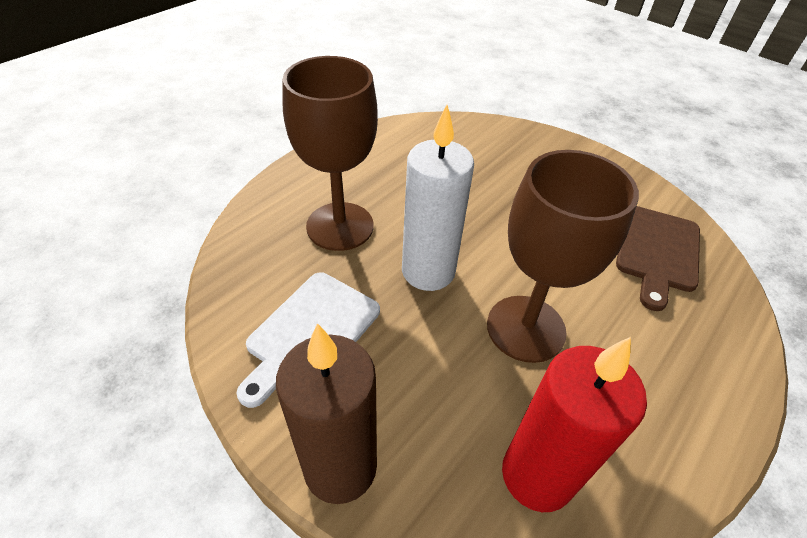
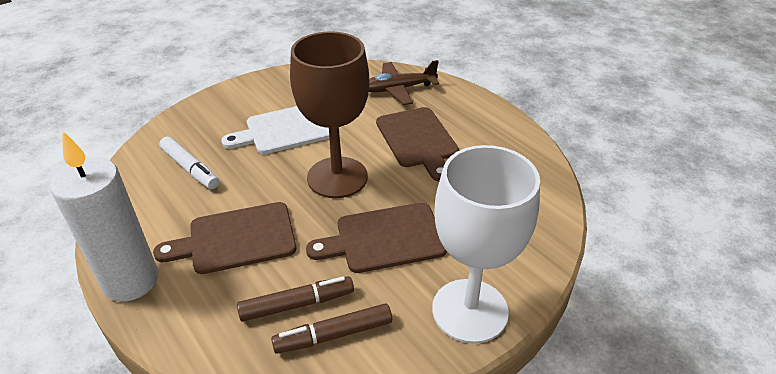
brown candle: 1 -> 0
brown cutting board: 1 -> 3
brown goblet: 2 -> 1
brown marker: 0 -> 2
brown plane: 0 -> 1
red candle: 1 -> 0
white goblet: 0 -> 1
white marker: 0 -> 1

